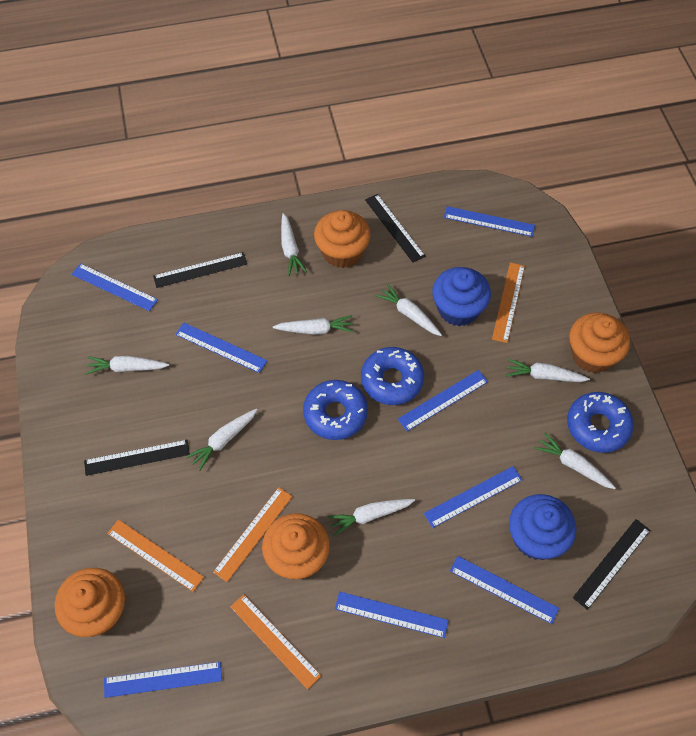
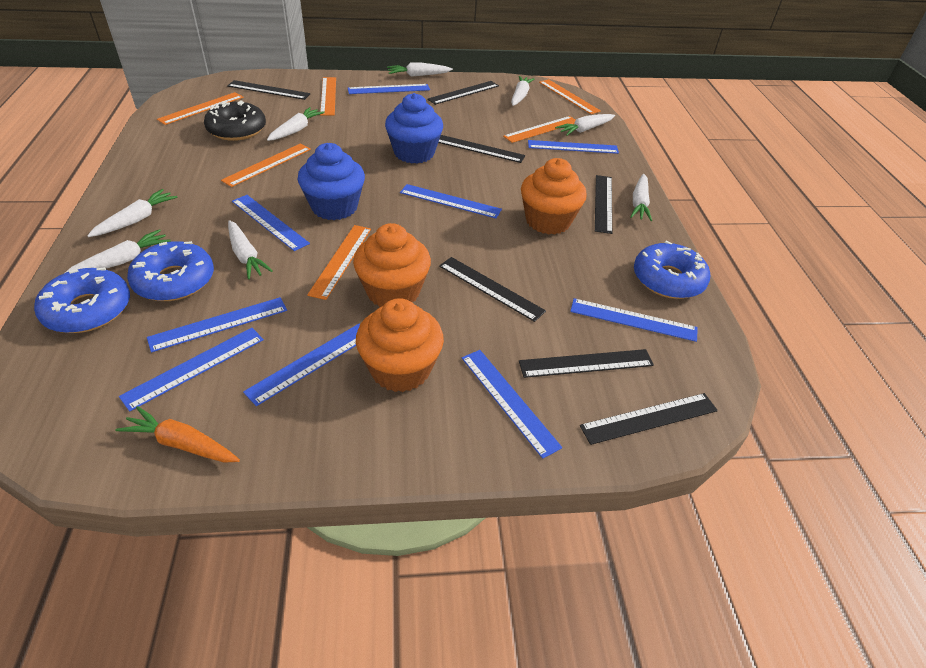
black donut: 0 -> 1
black ruler: 4 -> 7
blue ruler: 8 -> 9
orange carrot: 0 -> 1
orange cupcake: 4 -> 3
orange ruler: 4 -> 6

